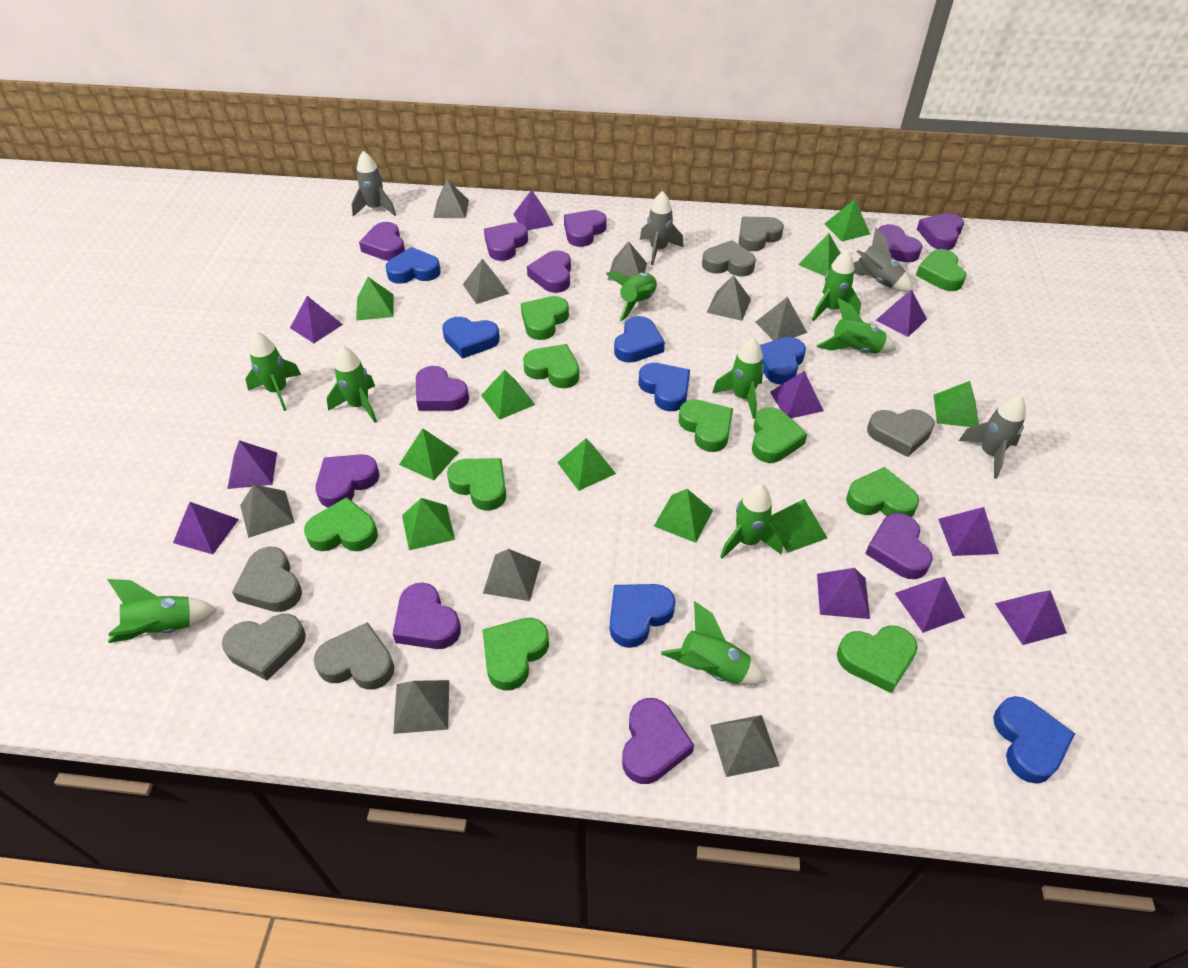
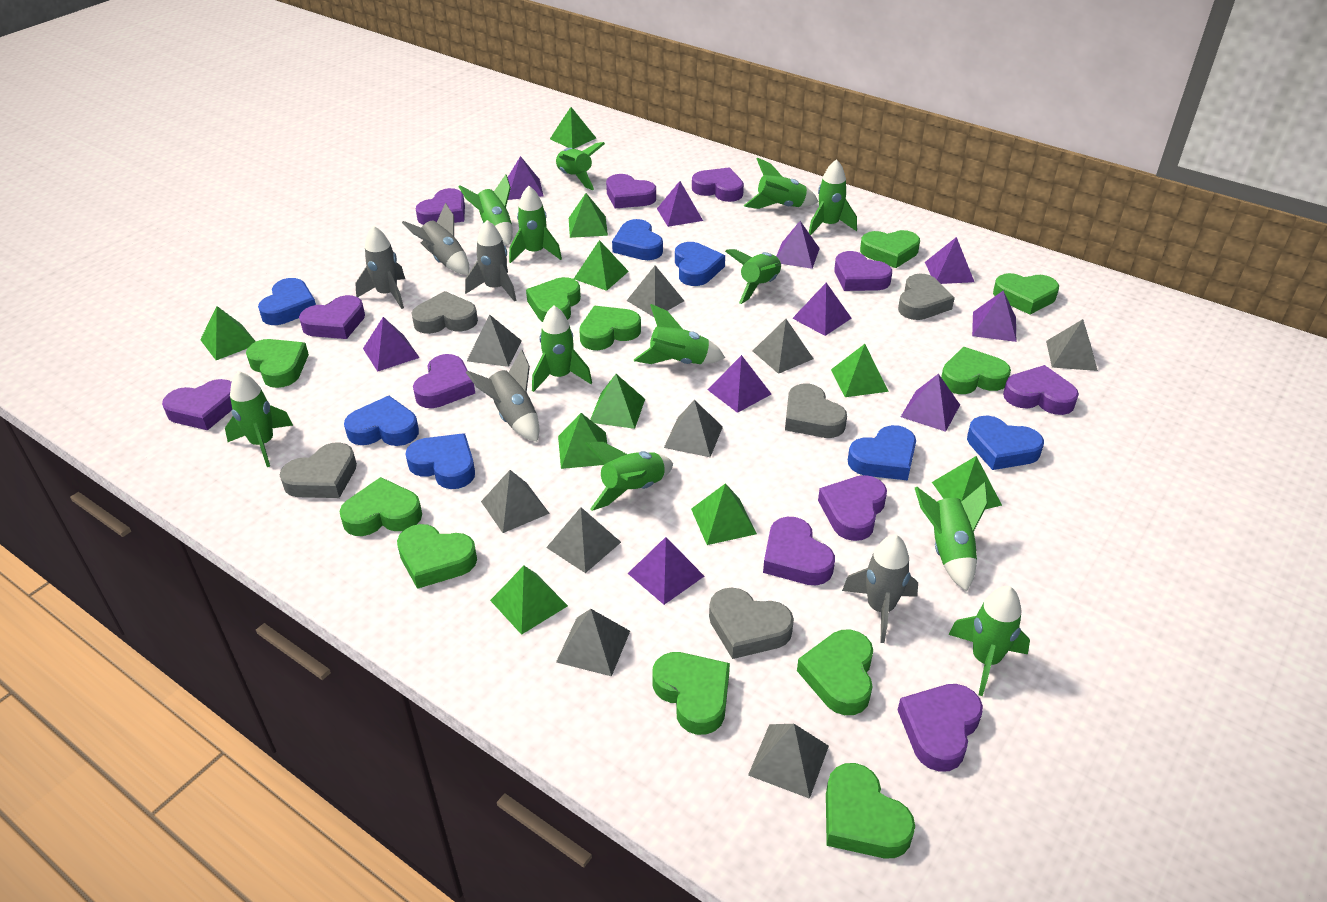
green heart: 10 -> 11
green rocket: 9 -> 12
grey heart: 6 -> 5
grey rocket: 4 -> 5

